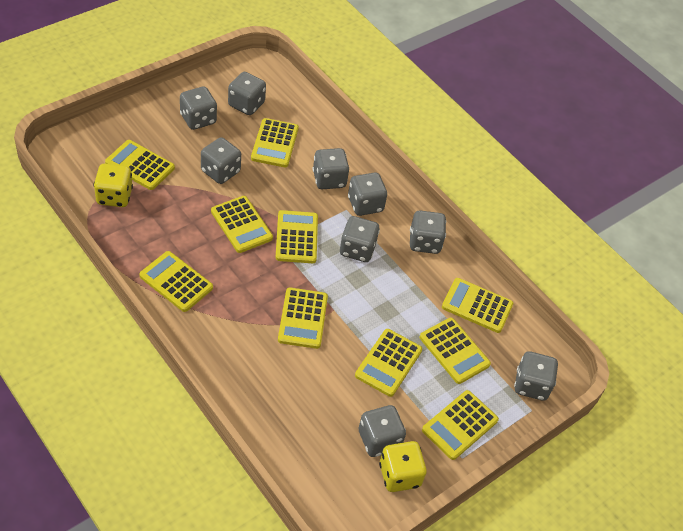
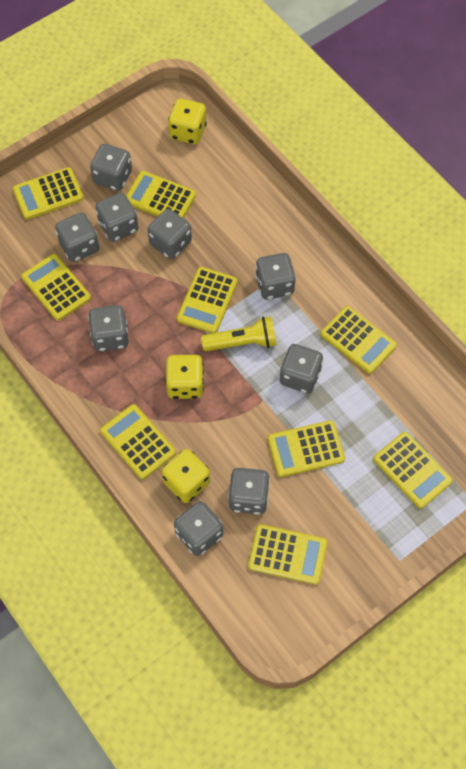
yellow calculator: 10 -> 9
yellow dice: 2 -> 3
yellow flashlight: 0 -> 1

